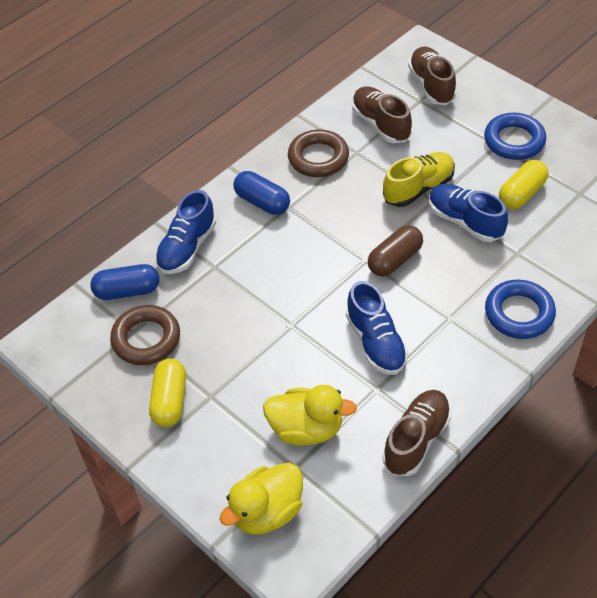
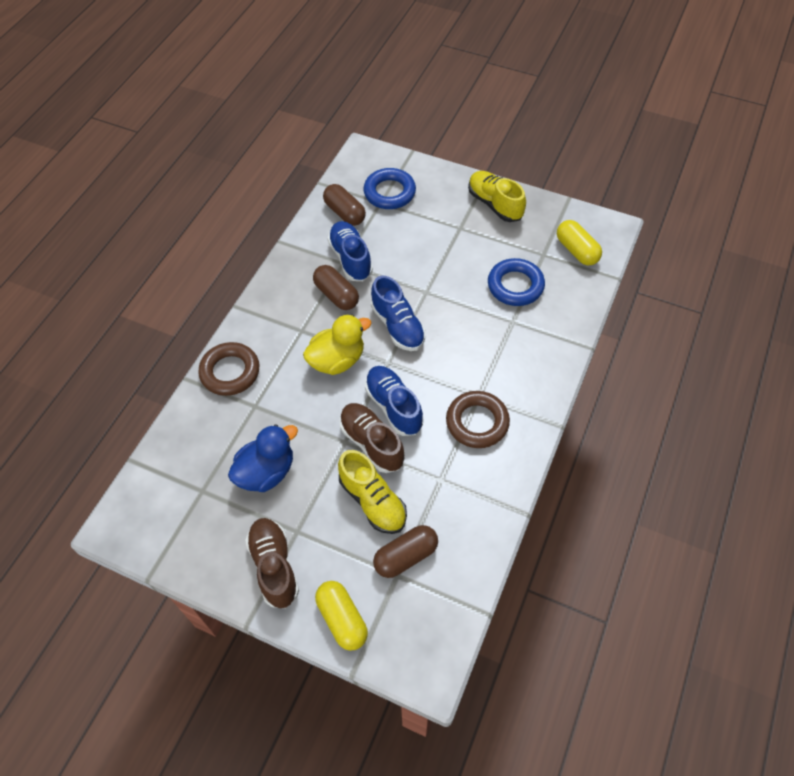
blue capsule: 2 -> 0
blue duck: 0 -> 1
brown capsule: 1 -> 3
brown shoe: 3 -> 2
yellow duck: 2 -> 1
yellow shoe: 1 -> 2

